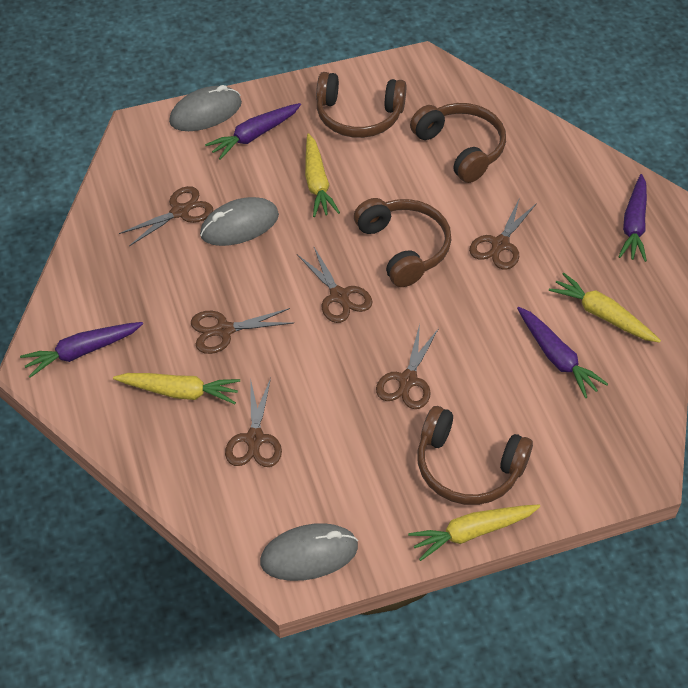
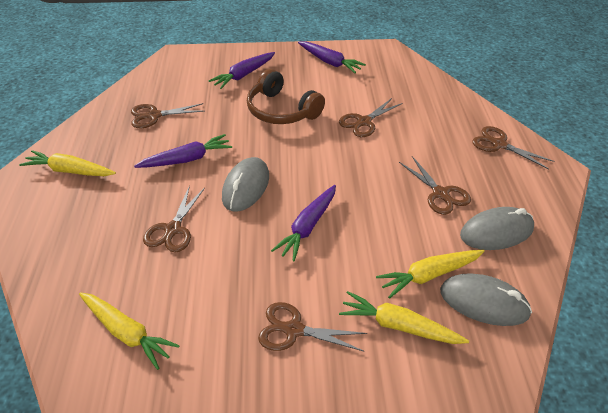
brown headphones: 4 -> 1

